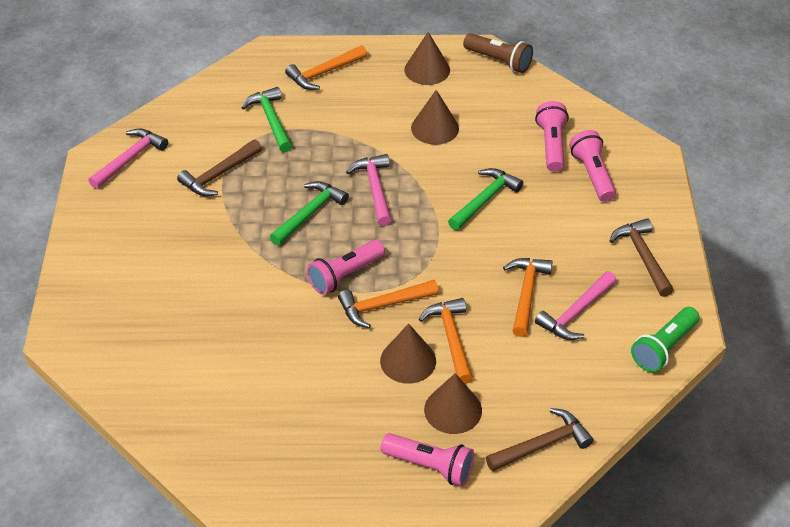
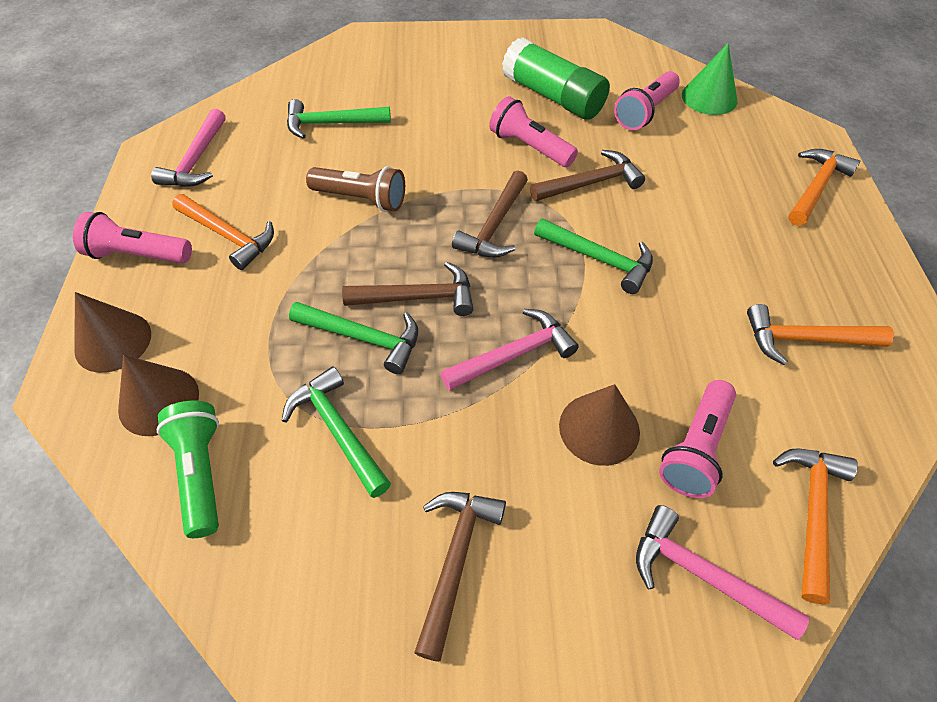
brown cone: 4 -> 3
brown hammer: 3 -> 4
green cone: 0 -> 1
green glue stick: 0 -> 1
green hammer: 3 -> 4

